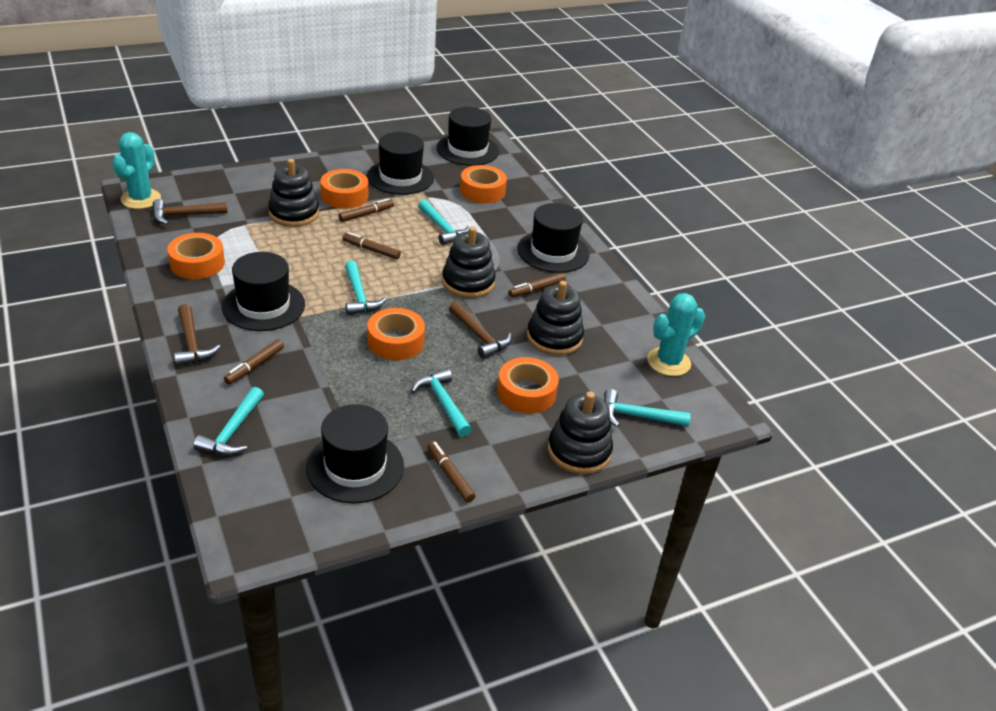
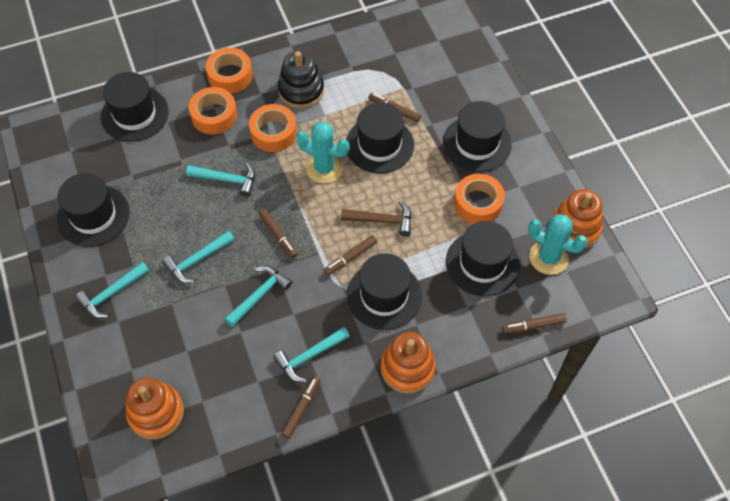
black hat: 5 -> 6
black stacking toy: 4 -> 1
brown hammer: 3 -> 1
orange stacking toy: 0 -> 3
orange tape: 5 -> 4

